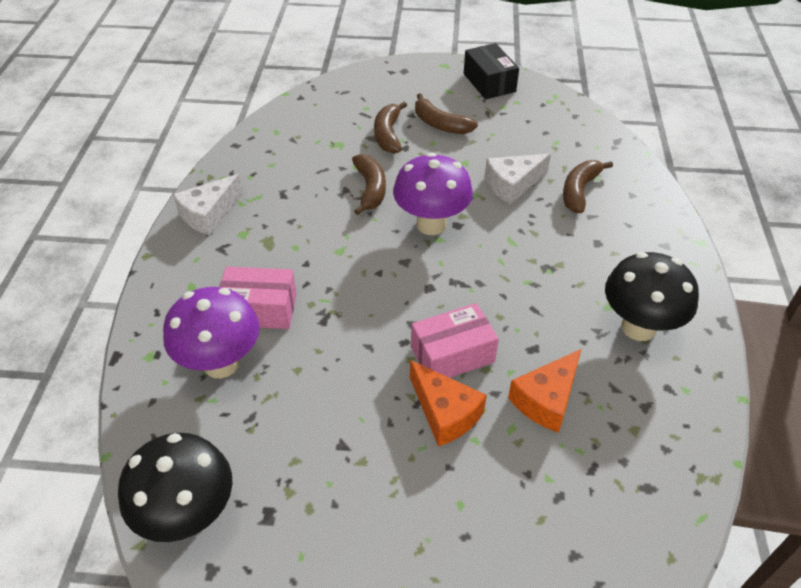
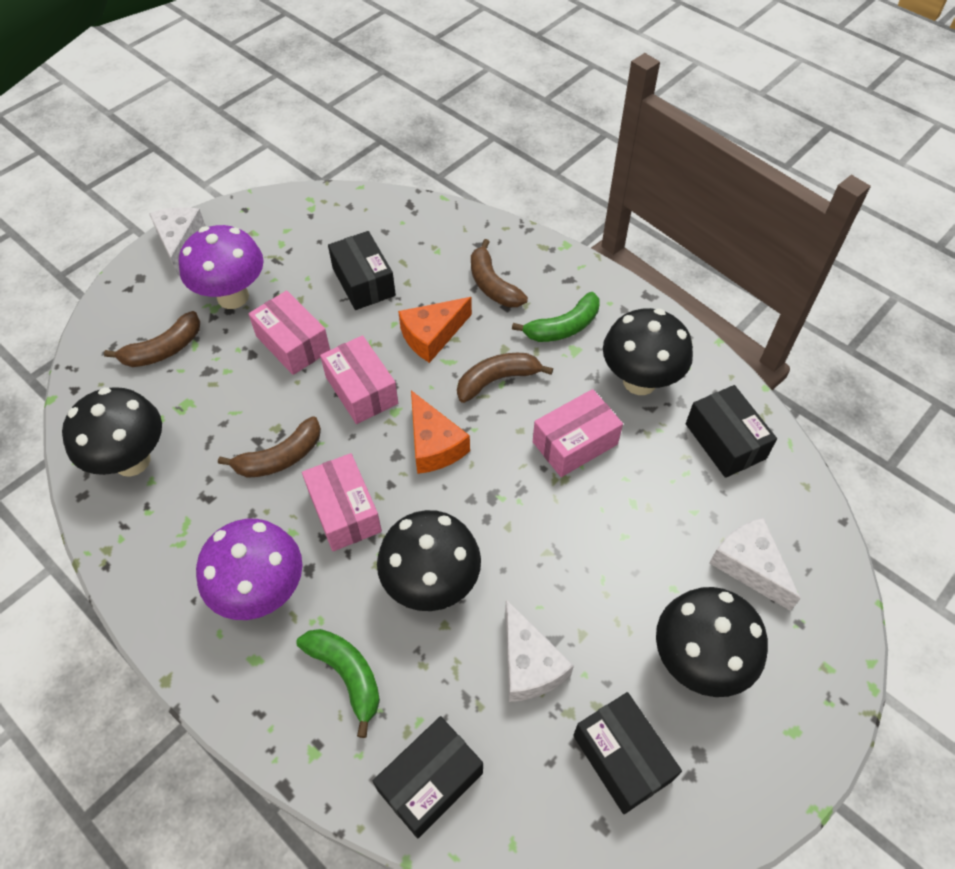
black box: 1 -> 4
black mushroom: 2 -> 4
green banana: 0 -> 2
pink box: 2 -> 4
white cheese: 2 -> 3

